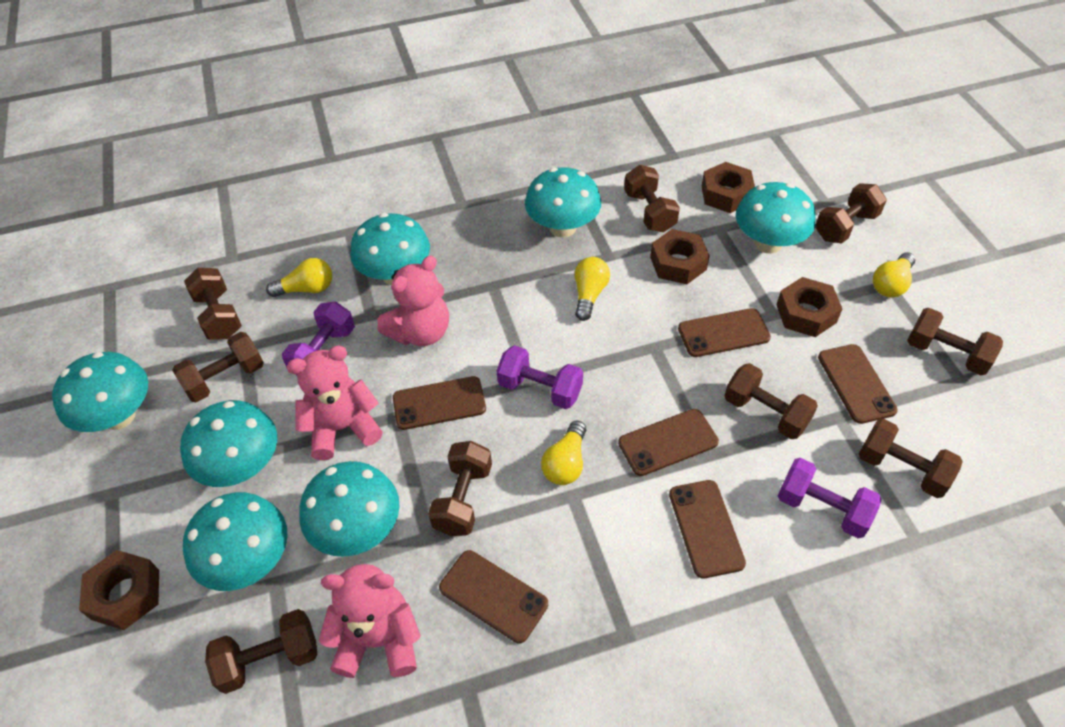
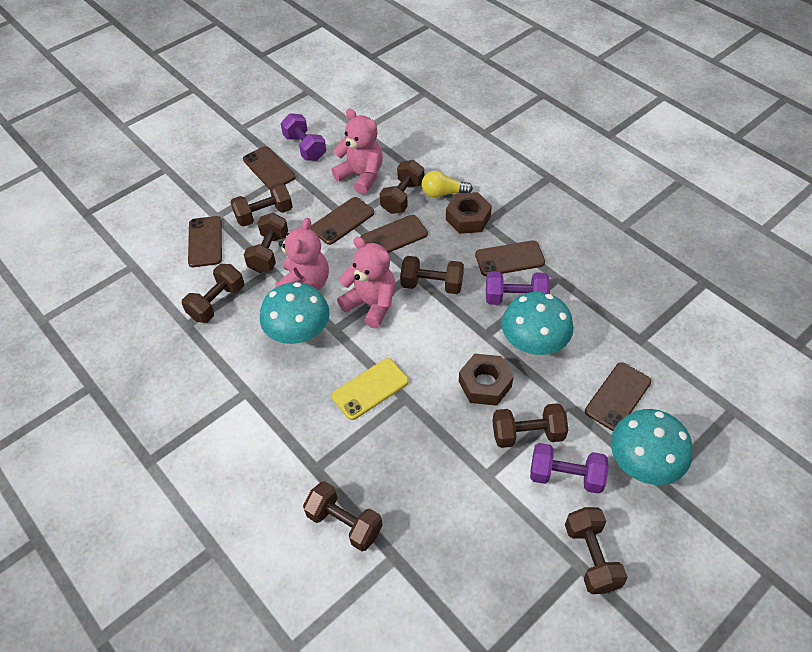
brown dumbbell: 9 -> 8
brown nut: 4 -> 2
turquoise mushroom: 7 -> 3
yellow light bulb: 4 -> 1
yellow phone: 0 -> 1

